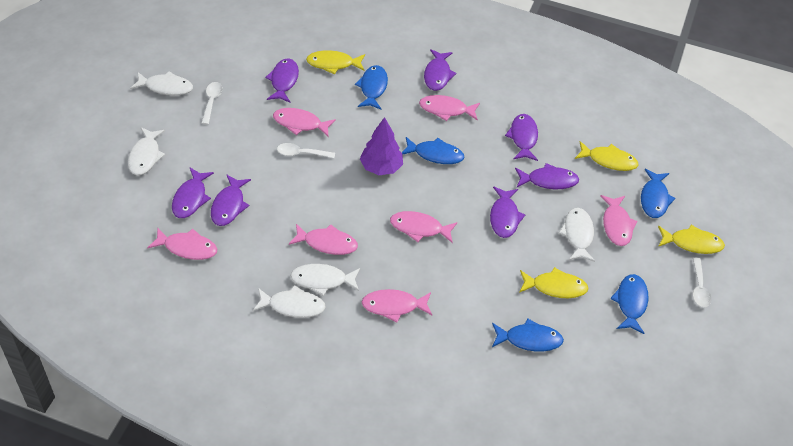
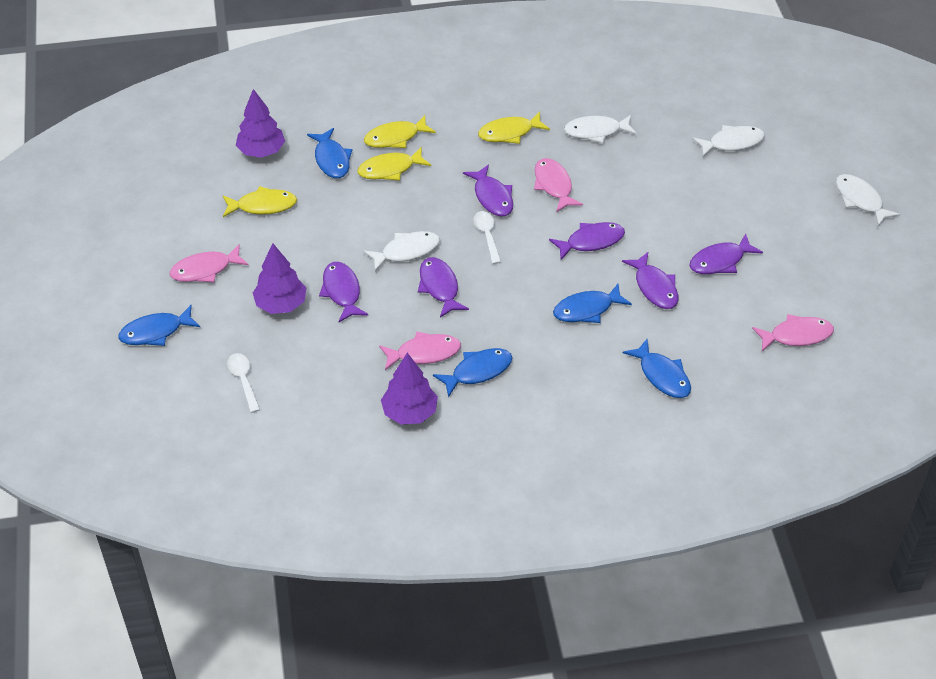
pink fish: 7 -> 4
purple fish: 7 -> 6
purple tree: 1 -> 3
white fish: 5 -> 4
white spoon: 3 -> 2

